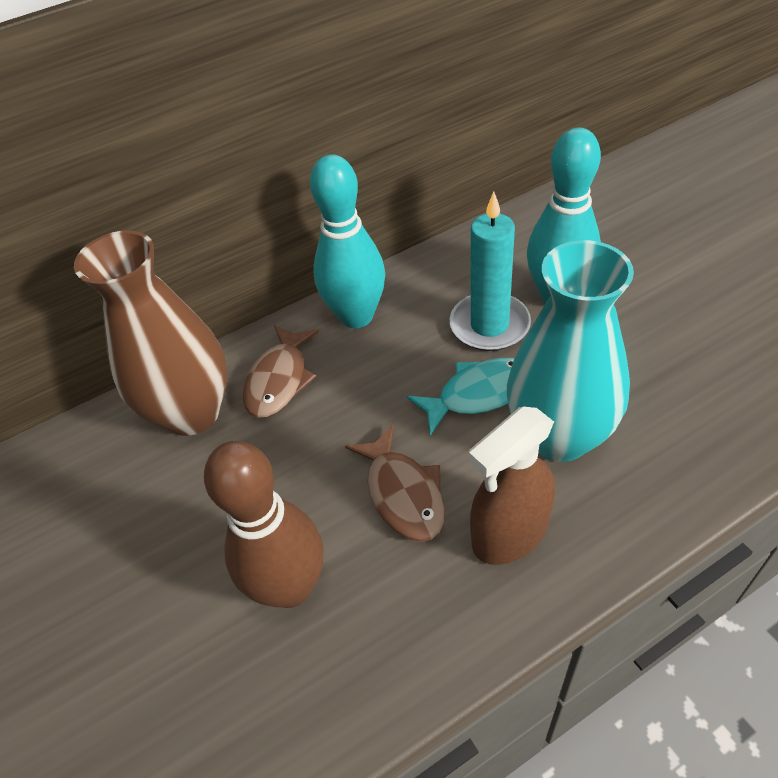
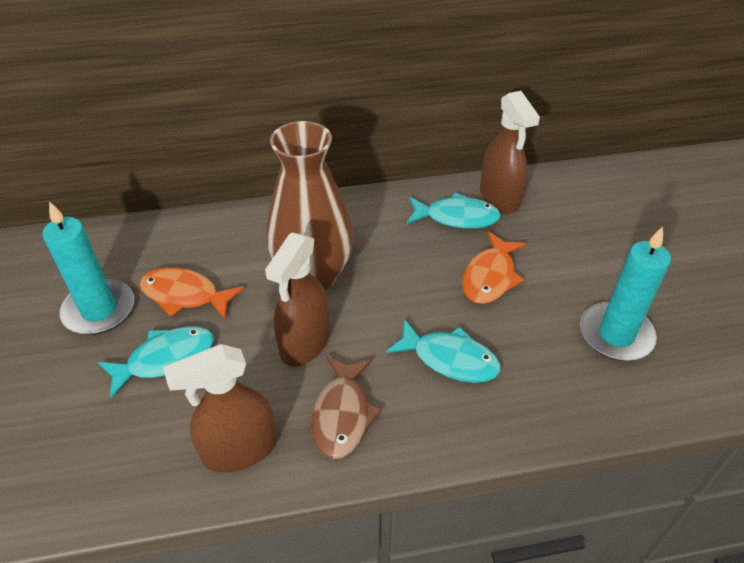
brown bowling pin: 1 -> 0
brown fish: 2 -> 1
brown spray bottle: 1 -> 3
orange fish: 0 -> 2
turquoise bowling pin: 2 -> 0
turquoise candle: 1 -> 2
turquoise fish: 1 -> 3
turquoise vase: 1 -> 0

